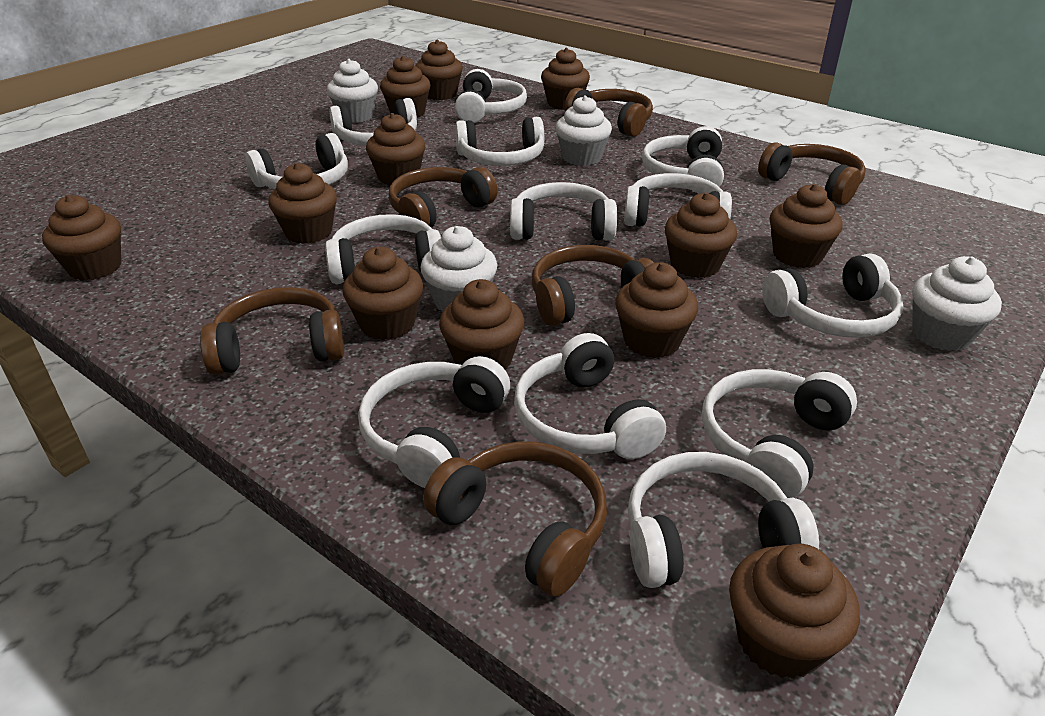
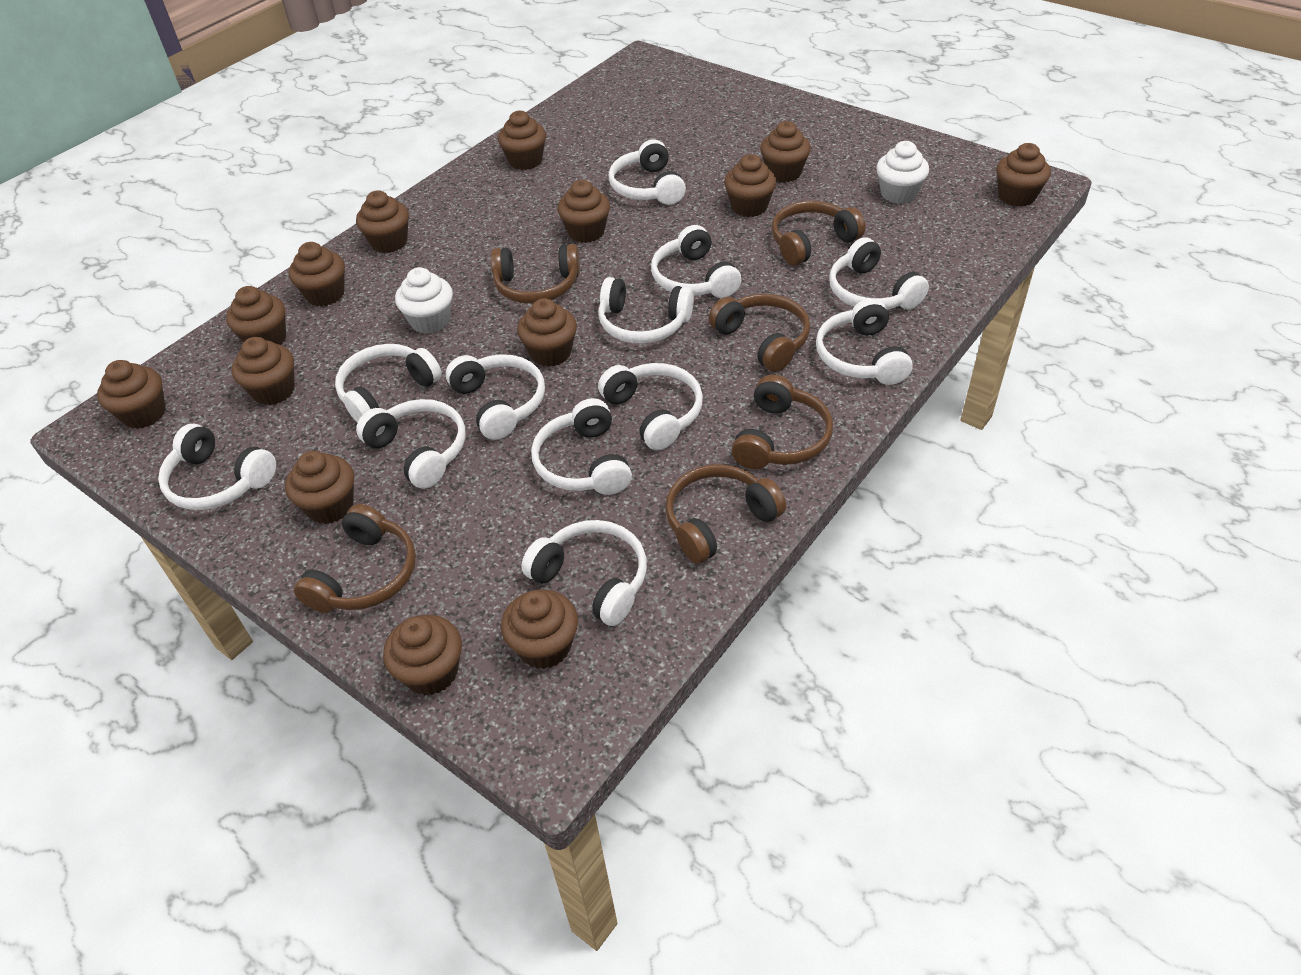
brown cupcake: 12 -> 14
white cupcake: 4 -> 2
white headphones: 13 -> 12

